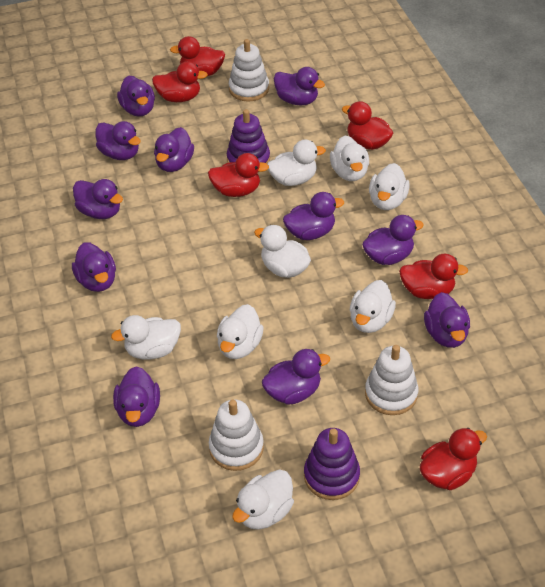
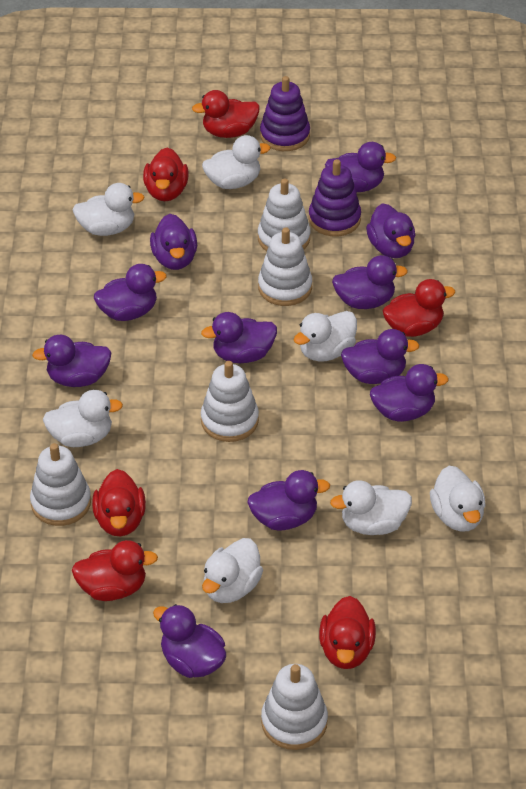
white duck: 8 -> 7
white stacking toy: 3 -> 5

